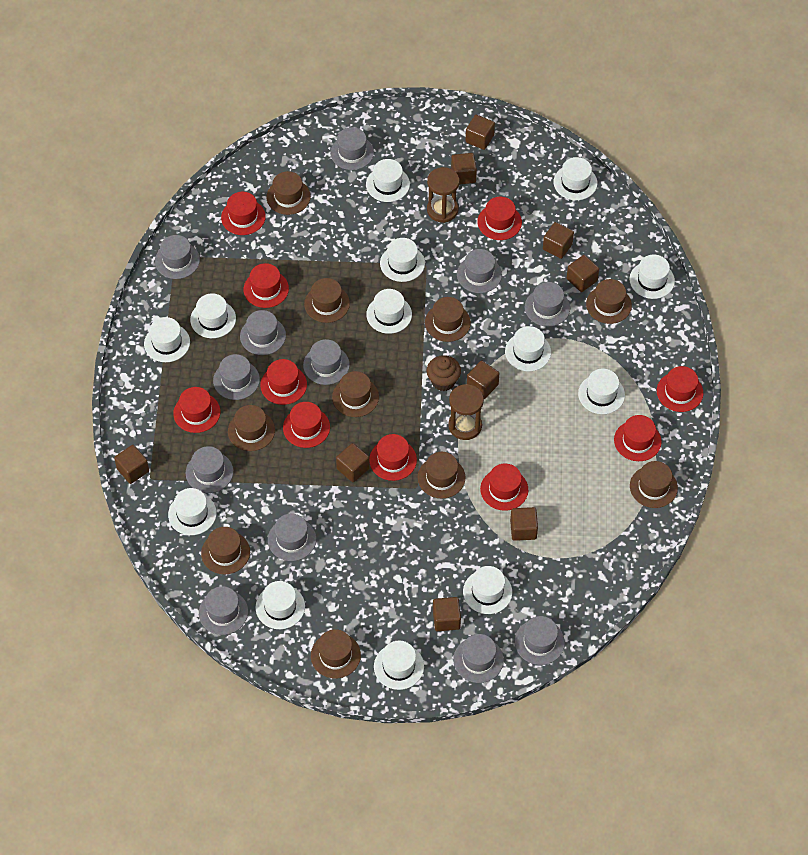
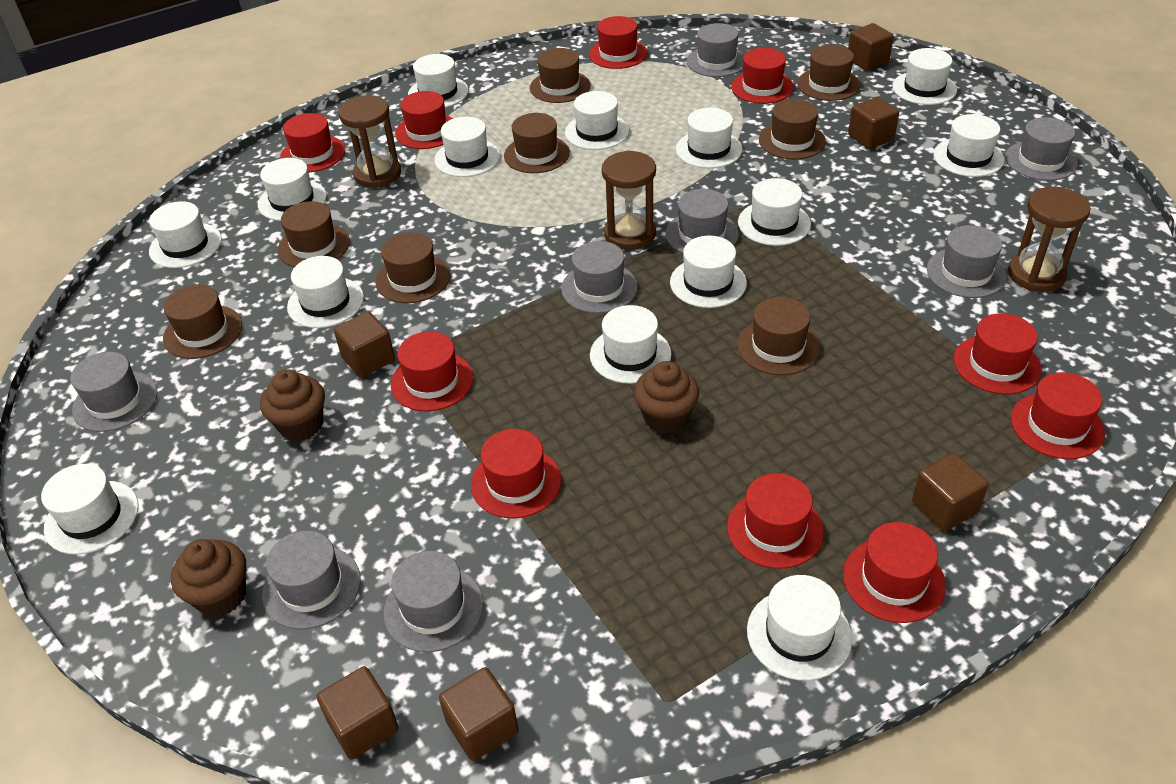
brown cube: 9 -> 6
brown cupcake: 1 -> 3
brown hat: 10 -> 8
brown hourglass: 2 -> 3
grey hat: 12 -> 8
white hat: 13 -> 14

